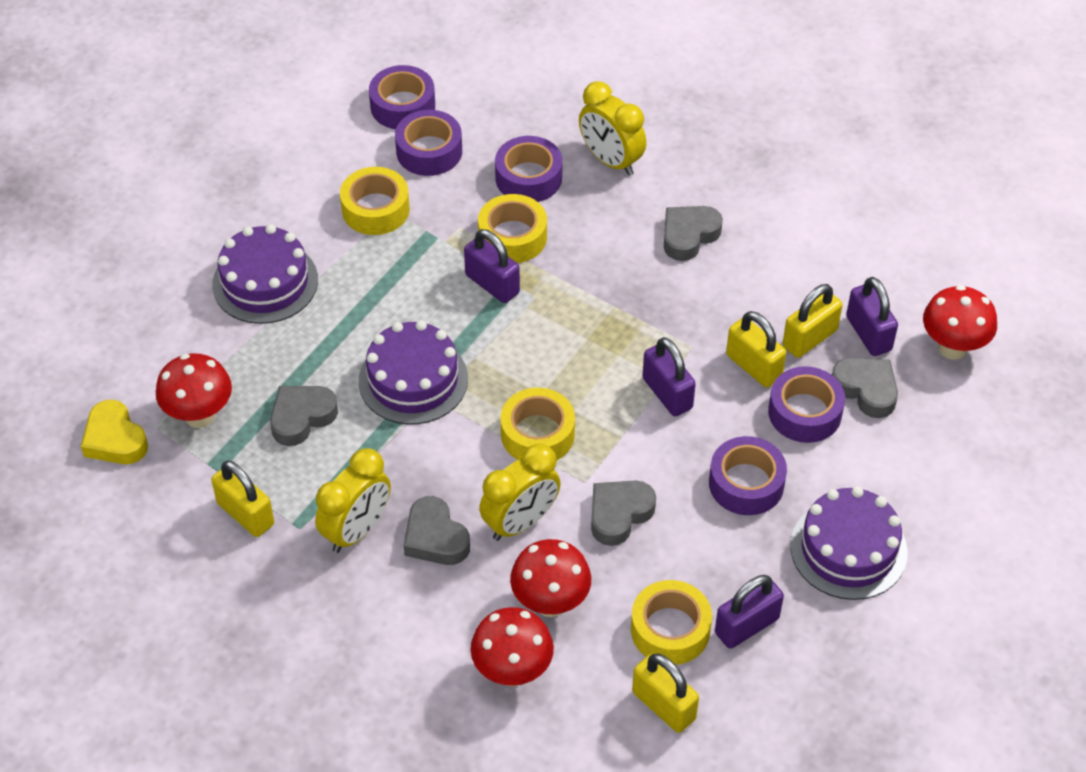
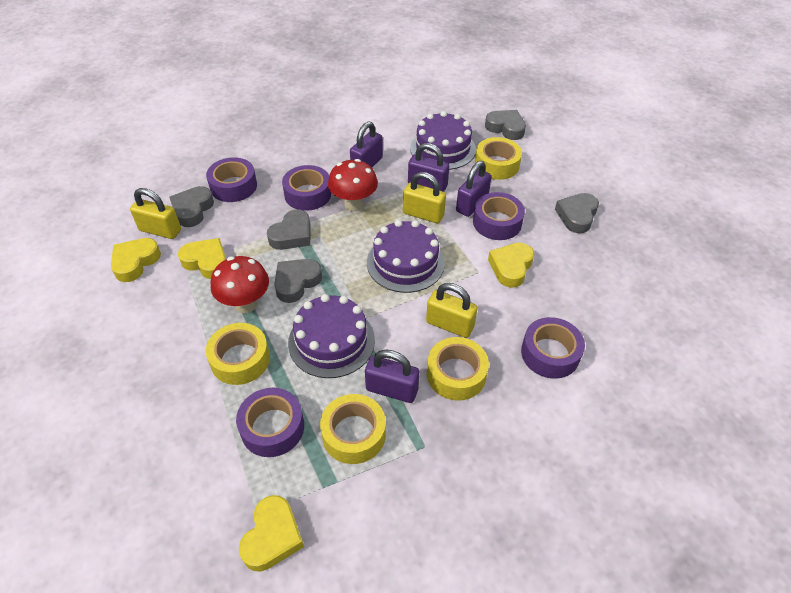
red mushroom: 4 -> 2
yellow clock: 3 -> 0
yellow heart: 1 -> 4
yellow padlock: 4 -> 3

